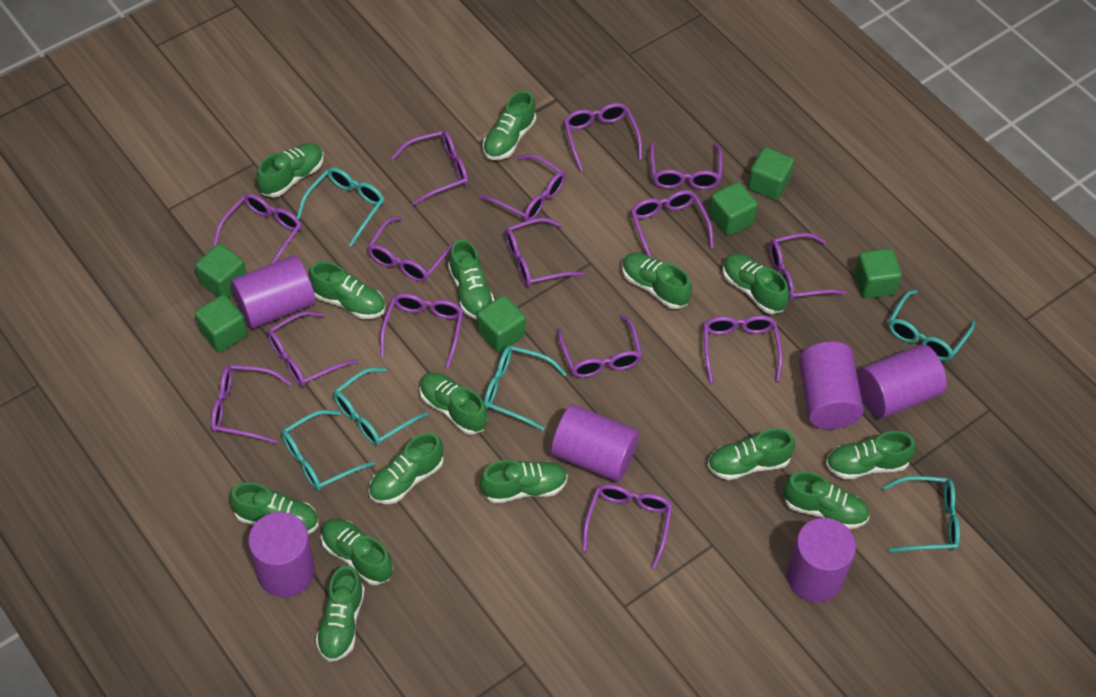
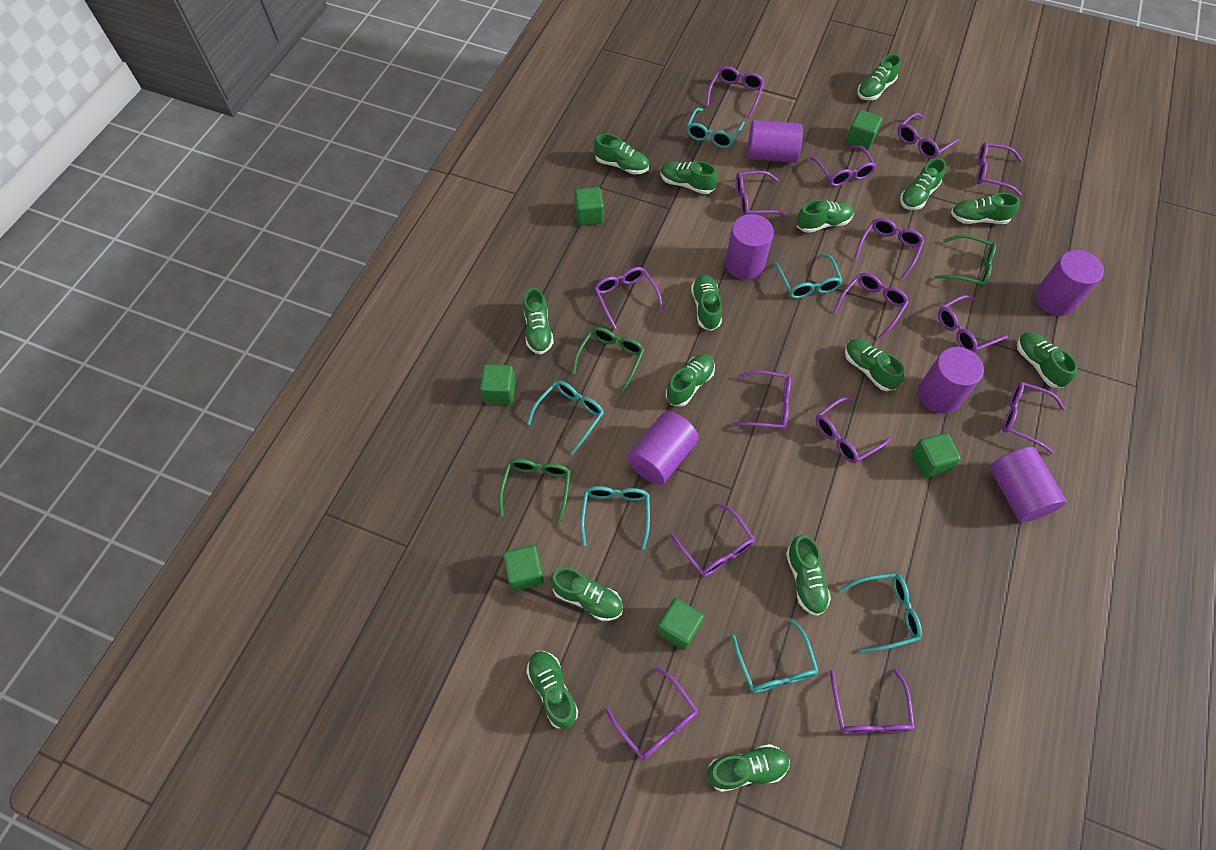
green glasses: 0 -> 3

